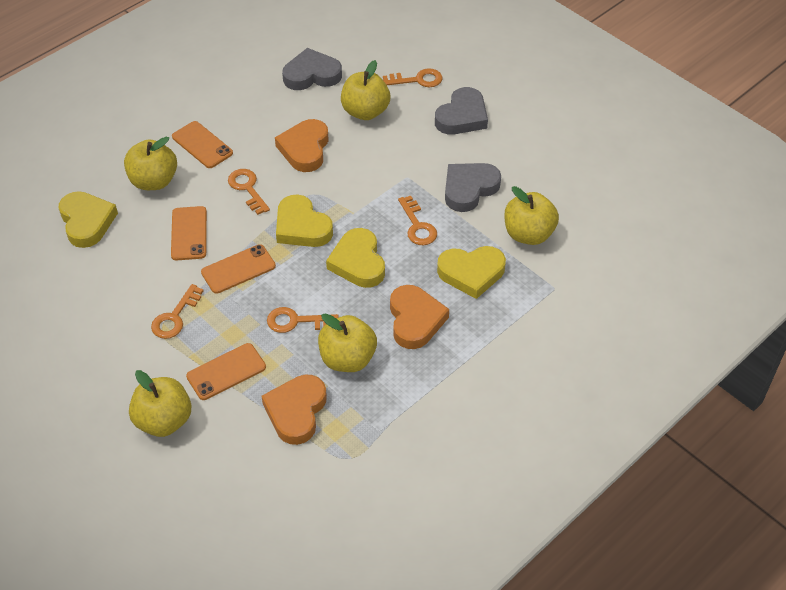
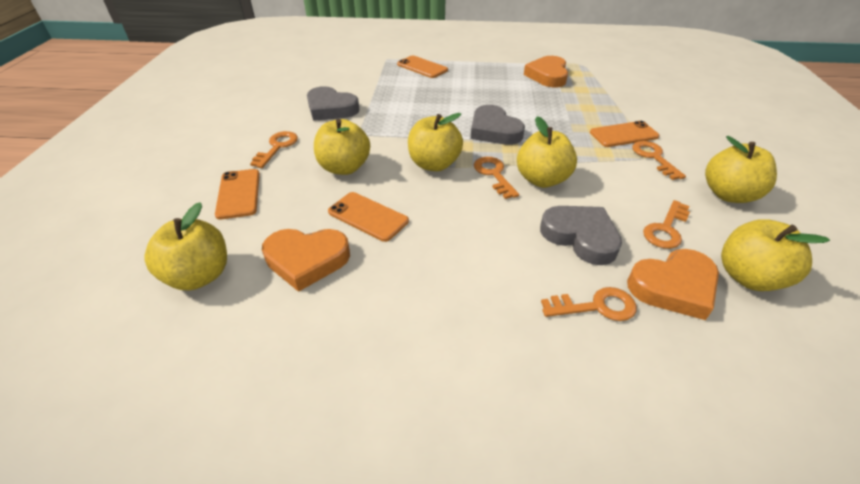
yellow apple: 5 -> 6
yellow heart: 4 -> 0

